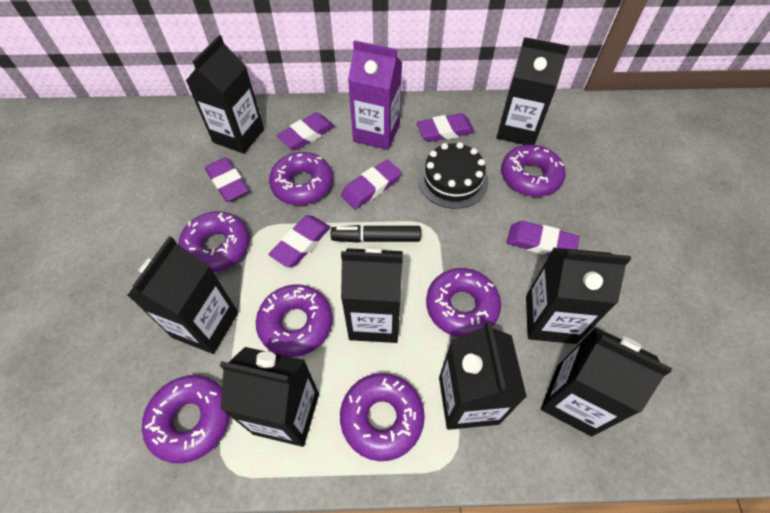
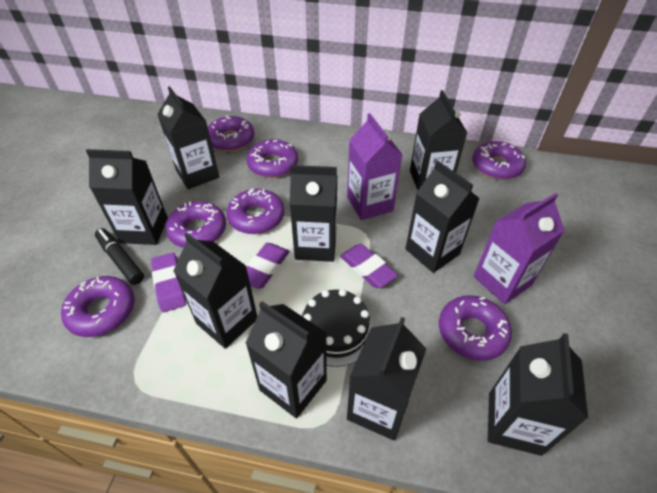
black carton: 8 -> 9
purple carton: 1 -> 2
purple eraser: 6 -> 3

